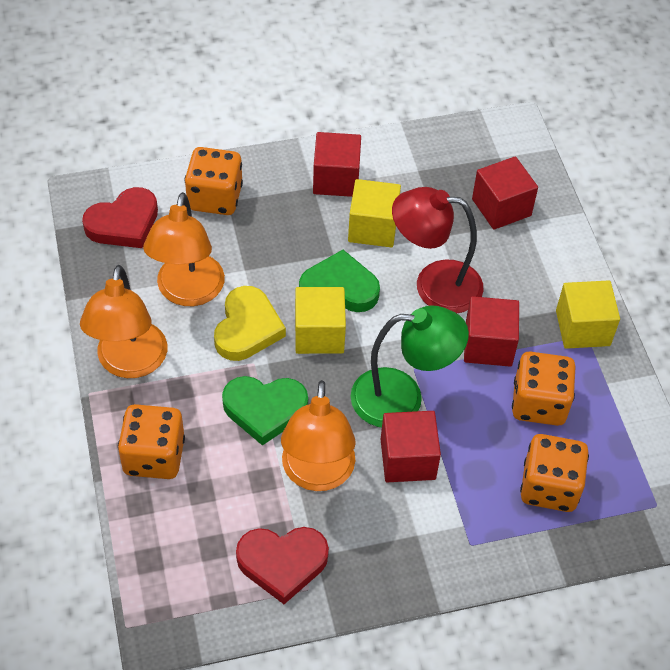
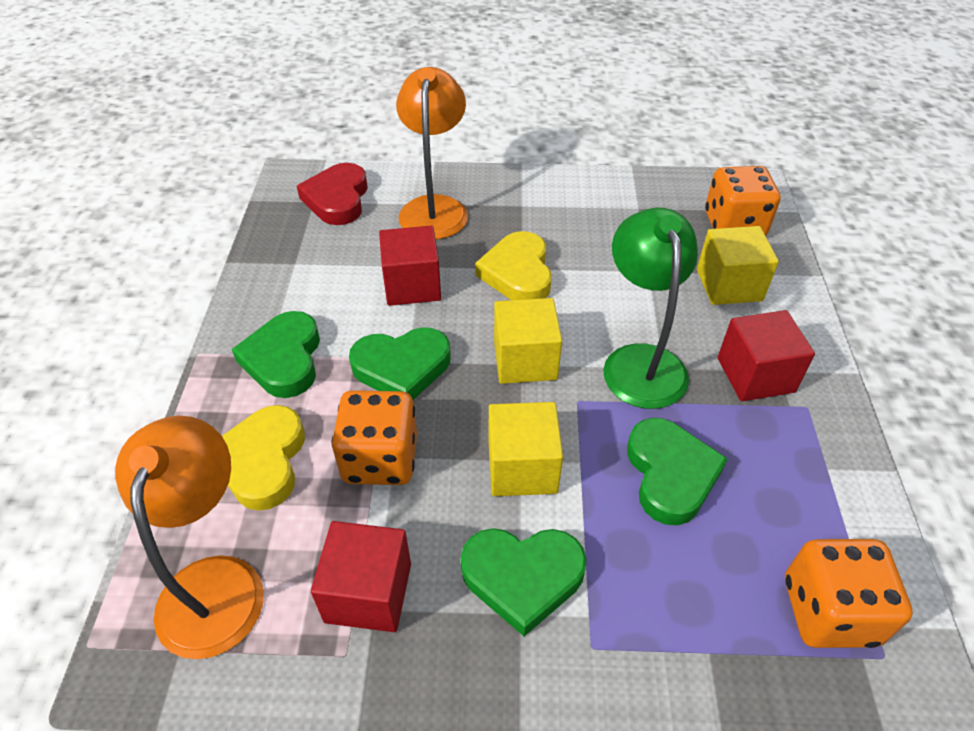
green heart: 2 -> 4
orange dice: 4 -> 3
orange lamp: 3 -> 2
red cube: 4 -> 3
red heart: 2 -> 1
red lamp: 1 -> 0
yellow heart: 1 -> 2

